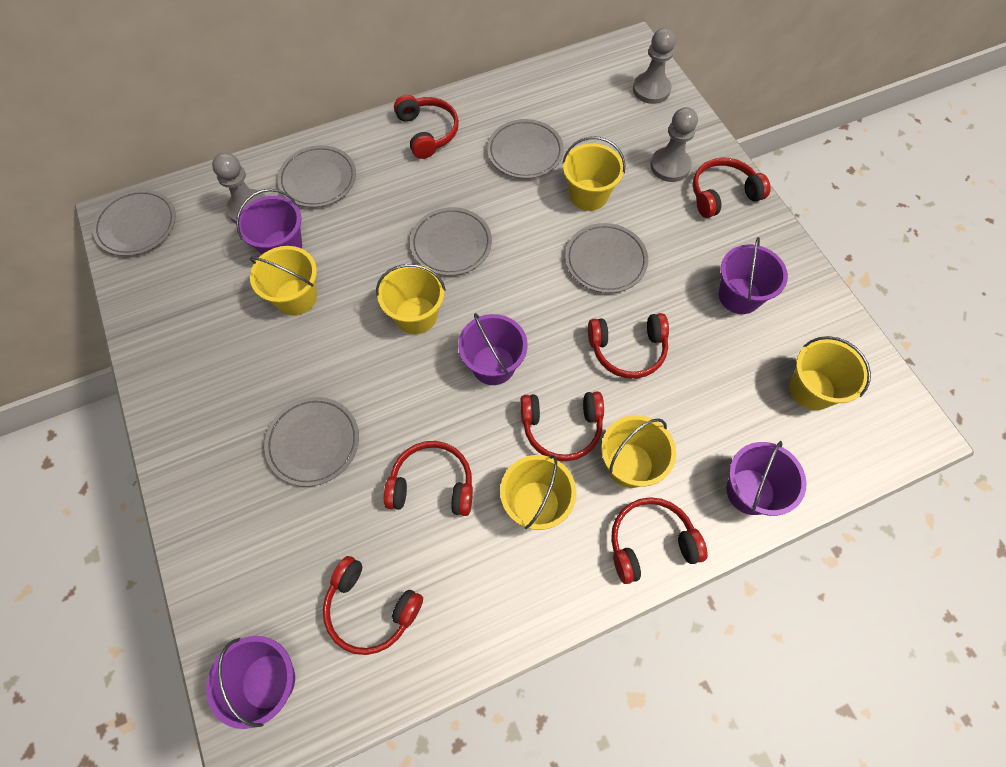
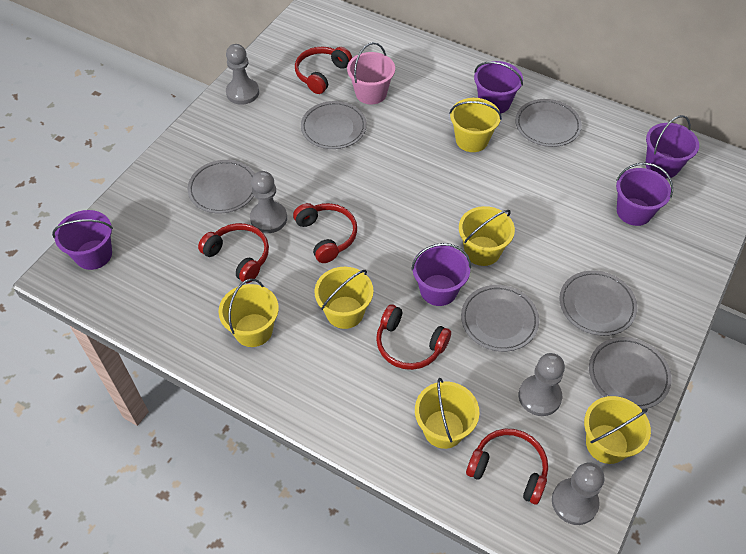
grey pawn: 3 -> 4
pink bucket: 0 -> 1
red headphones: 7 -> 5

